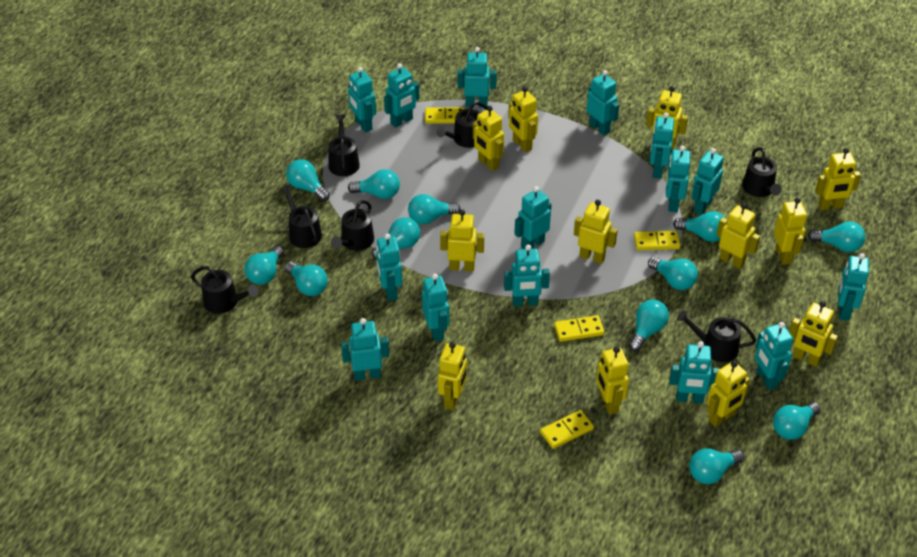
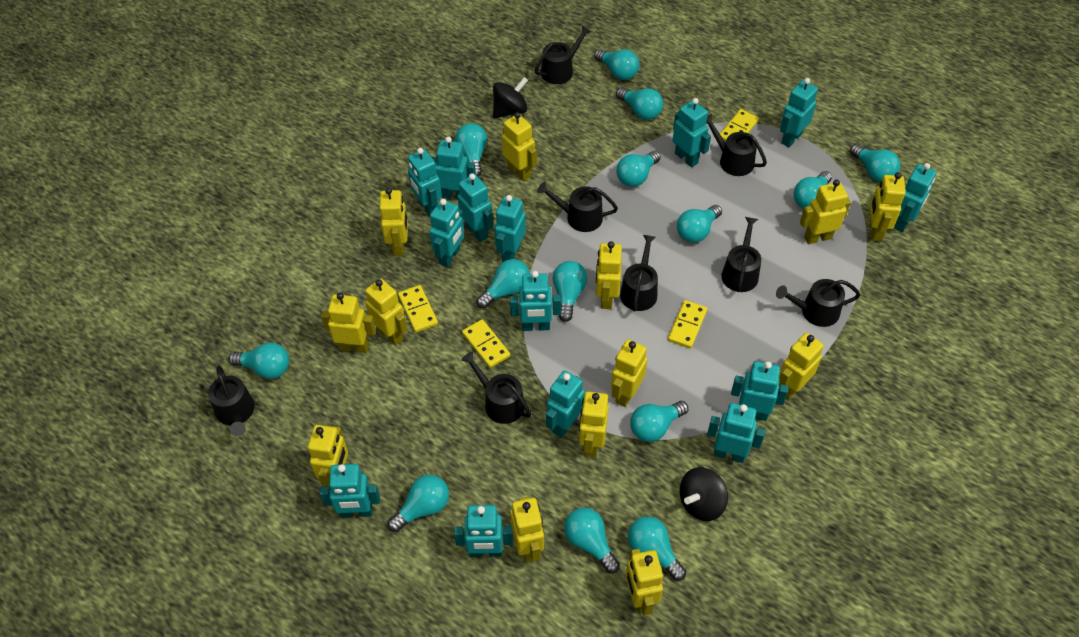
black spinning top: 0 -> 2
black watering can: 7 -> 8
turquoise light bulb: 12 -> 14
turquoise robot: 15 -> 14
yellow robot: 12 -> 13

